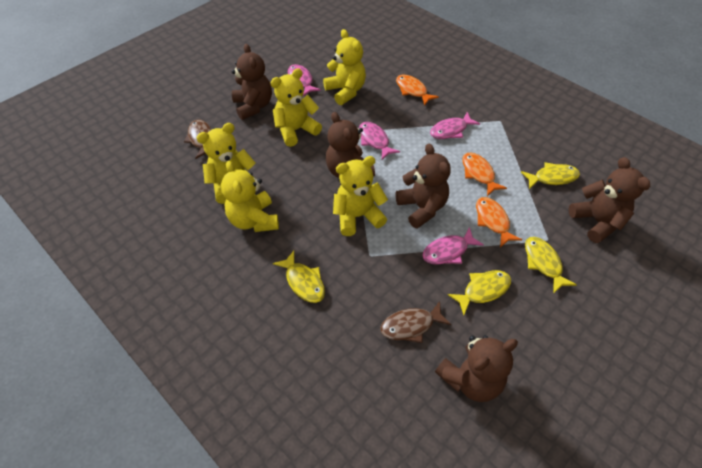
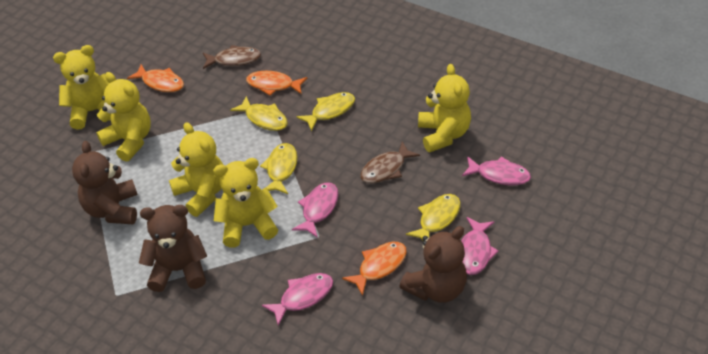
brown teddy bear: 5 -> 3

